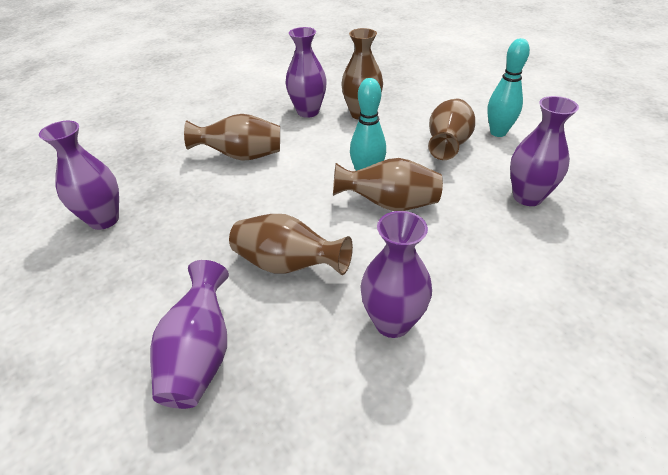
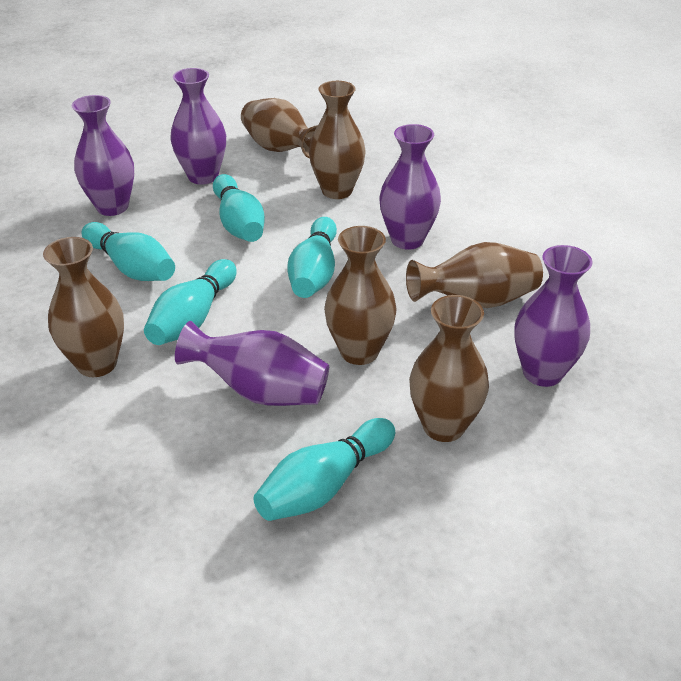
brown vase: 5 -> 6
turquoise bowling pin: 2 -> 5

